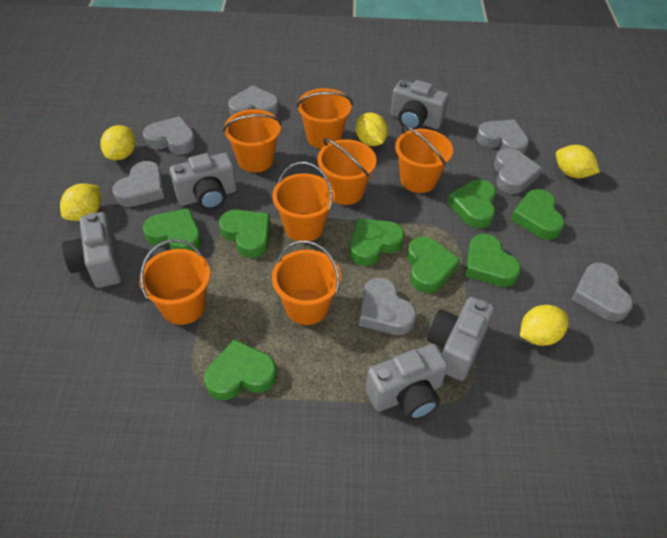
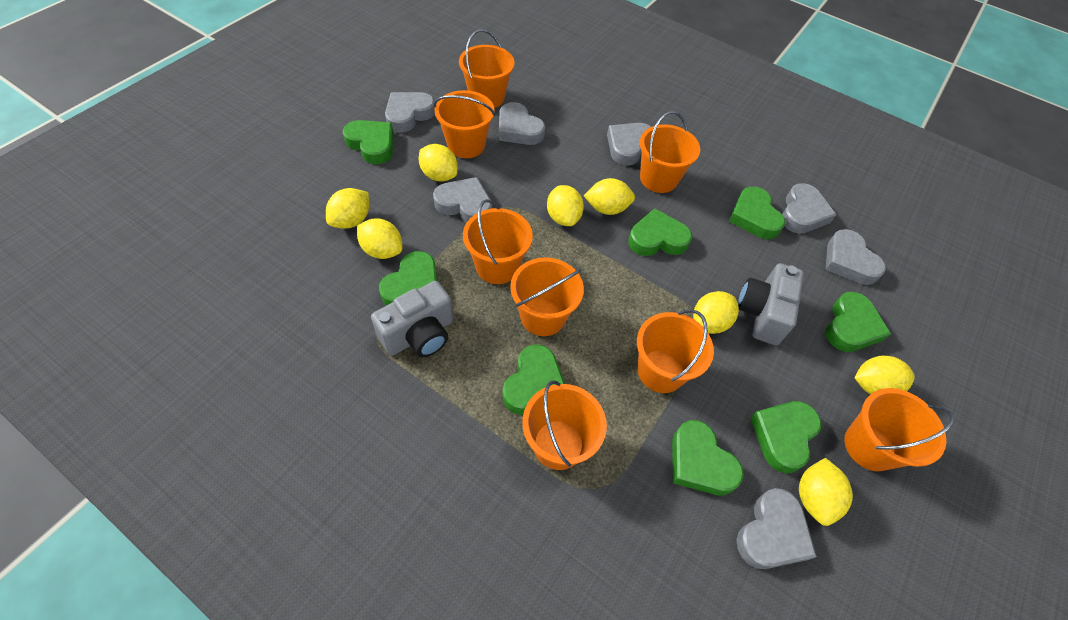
grey camera: 5 -> 2
orange bucket: 7 -> 8
yellow lemon: 5 -> 8

